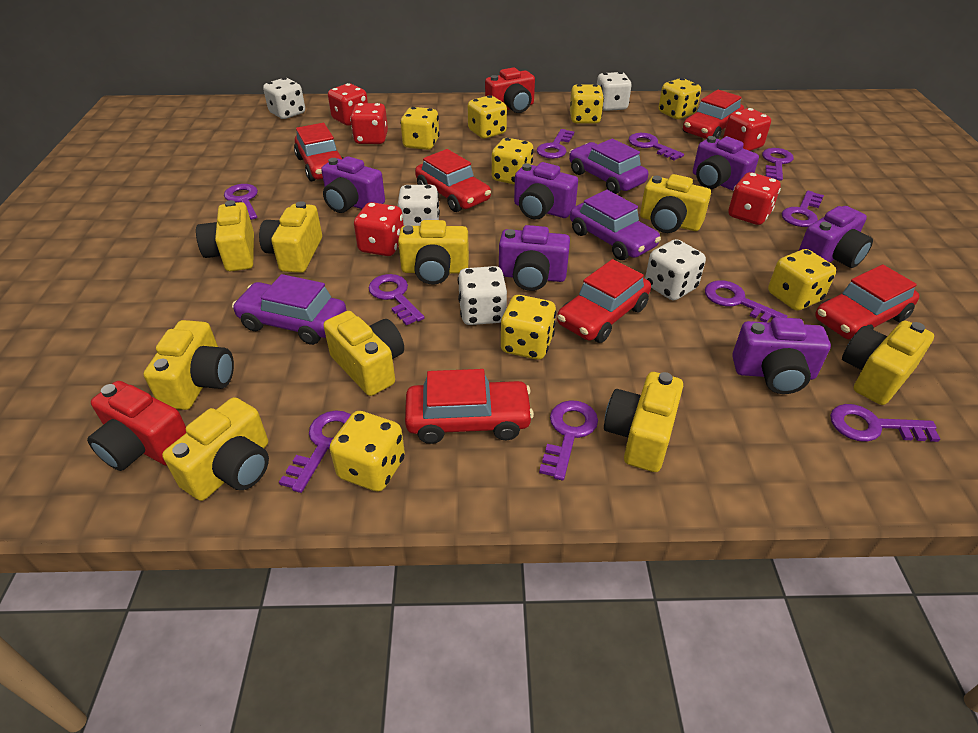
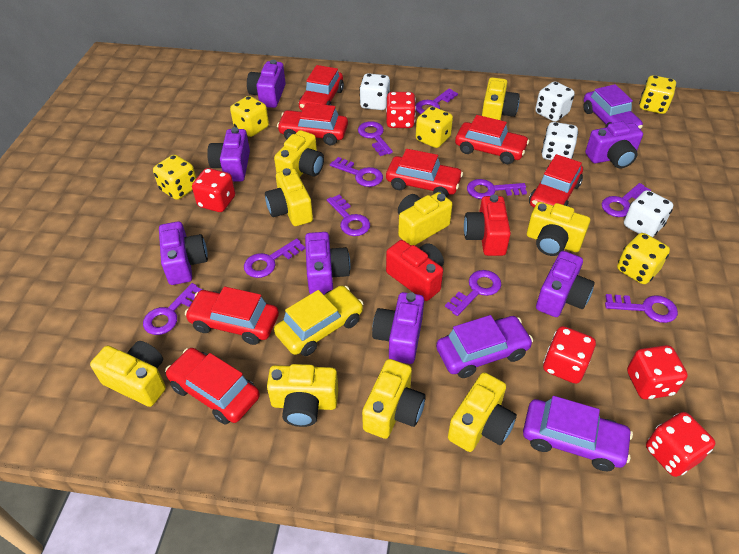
purple camera: 6 -> 7
red car: 6 -> 7
white dice: 5 -> 4
yellow car: 0 -> 1
yellow dice: 8 -> 5

